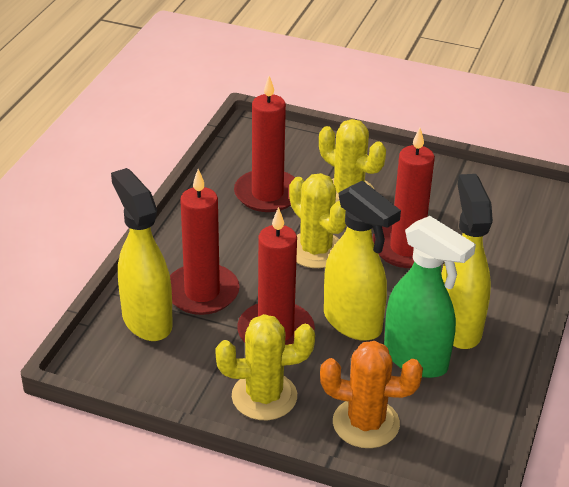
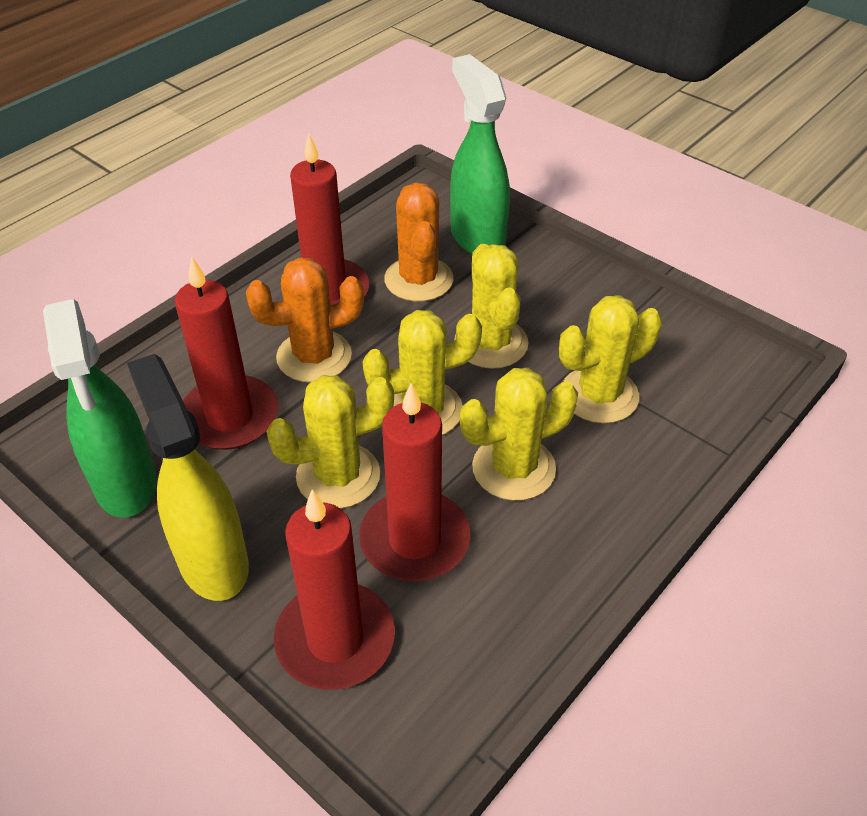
green spray bottle: 1 -> 2
orange cactus: 1 -> 2
yellow cactus: 3 -> 5
yellow spray bottle: 3 -> 1

